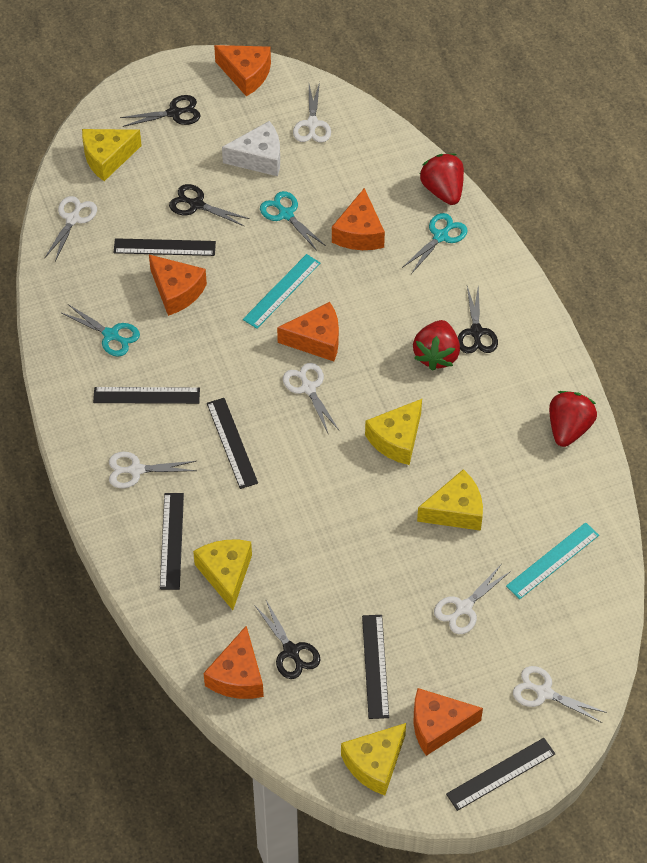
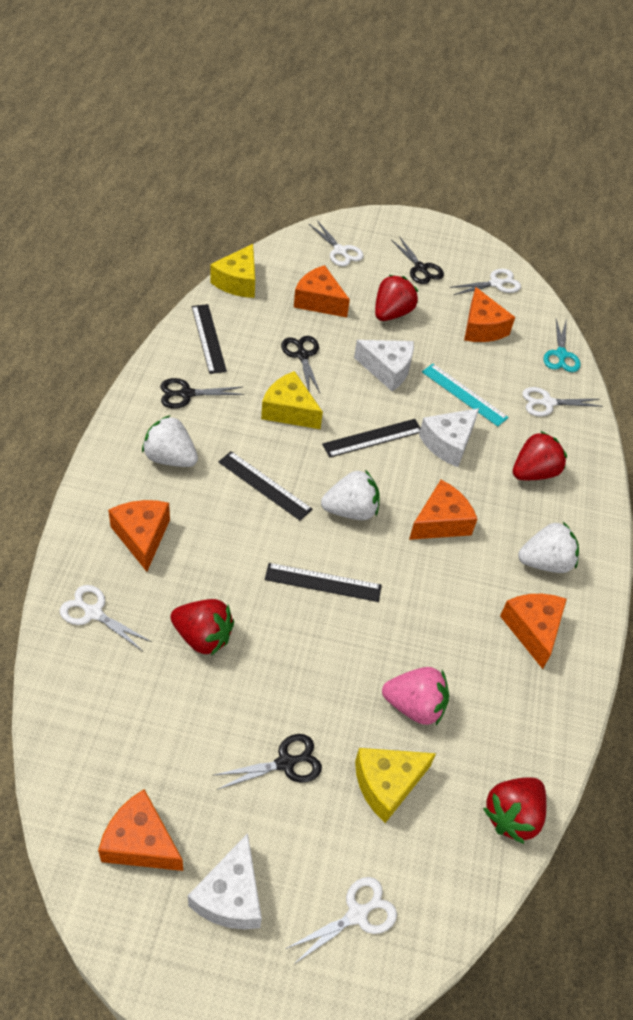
black ruler: 6 -> 4
pink strawberry: 0 -> 1
red strawberry: 3 -> 4
turquoise ruler: 2 -> 1
turquoise scissors: 3 -> 1
white cheese: 1 -> 3
white scissors: 6 -> 5
white strawberry: 0 -> 3
yellow cheese: 5 -> 3

